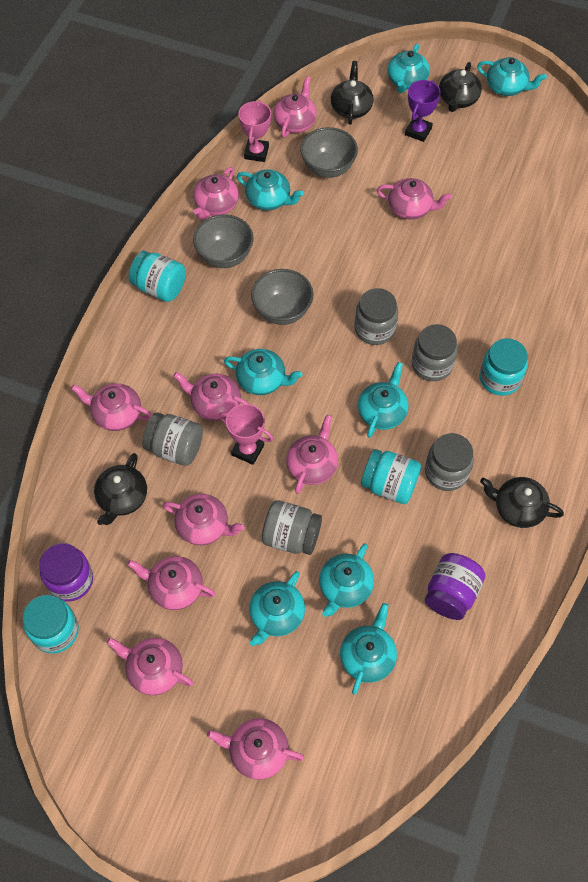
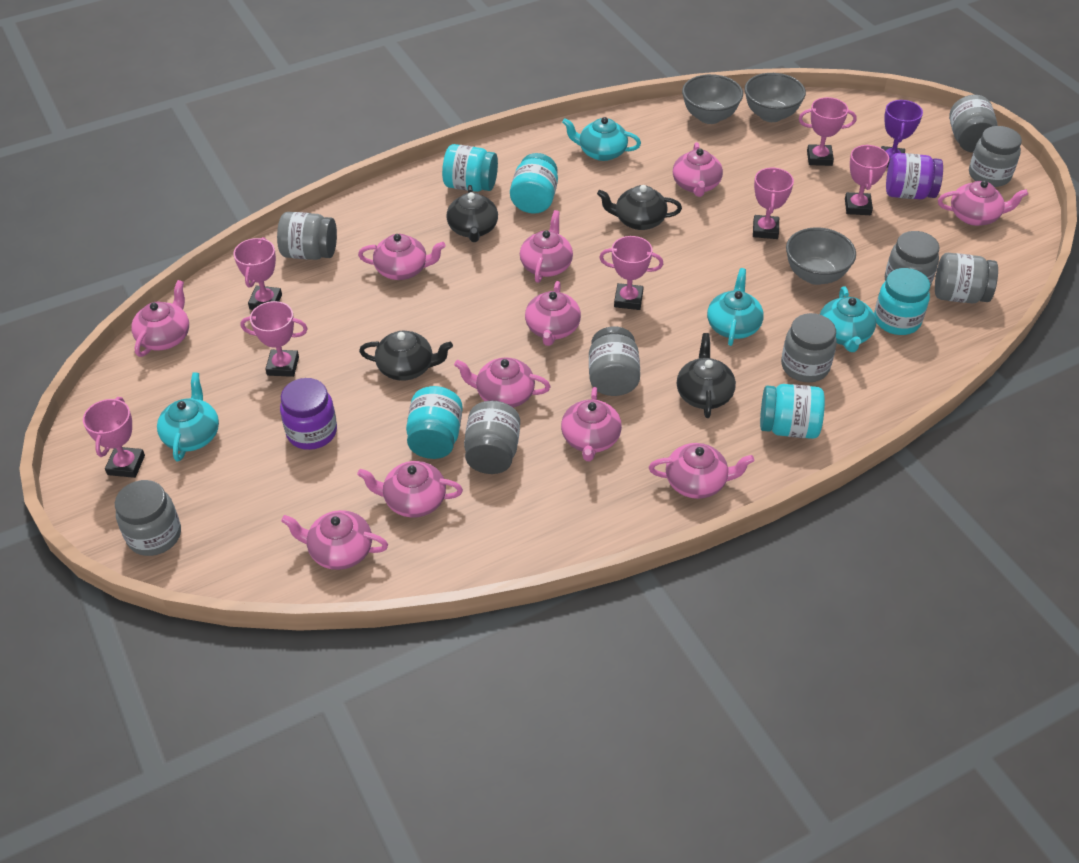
grey jar: 5 -> 9
pink teapot: 10 -> 11
pink trophy: 2 -> 7
turquoise jar: 4 -> 5
turquoise teapot: 8 -> 4

